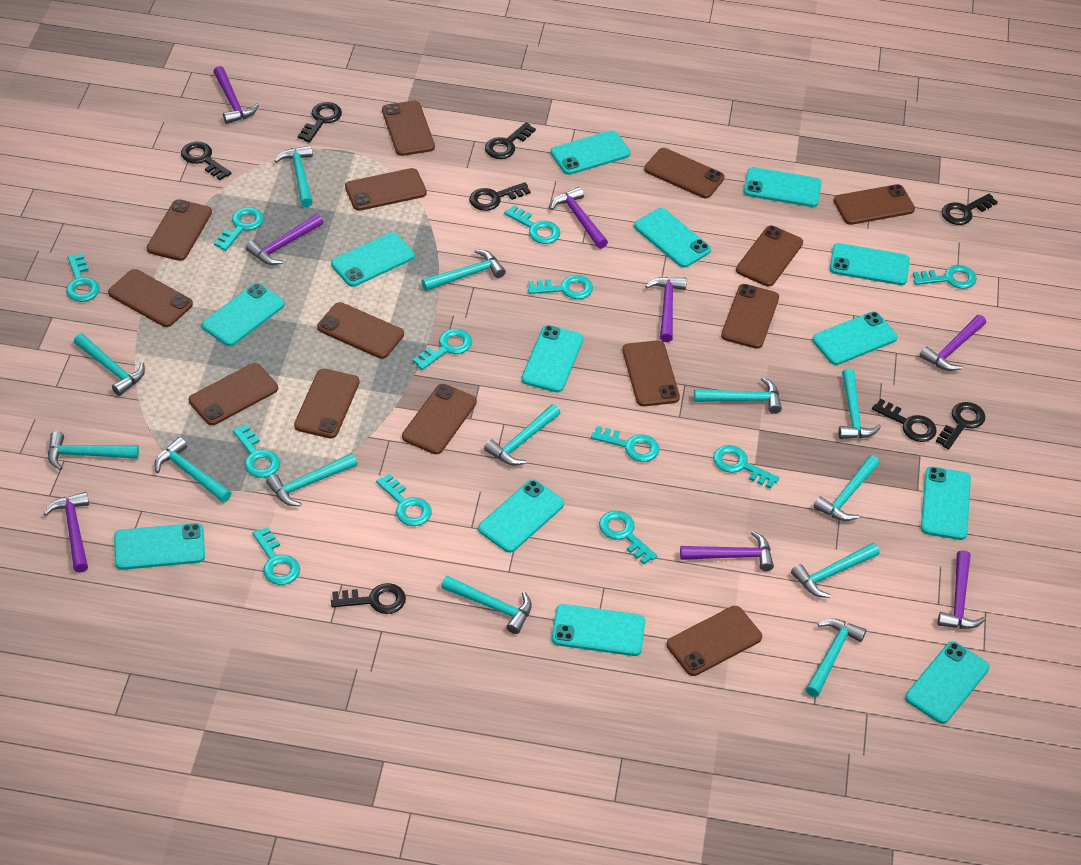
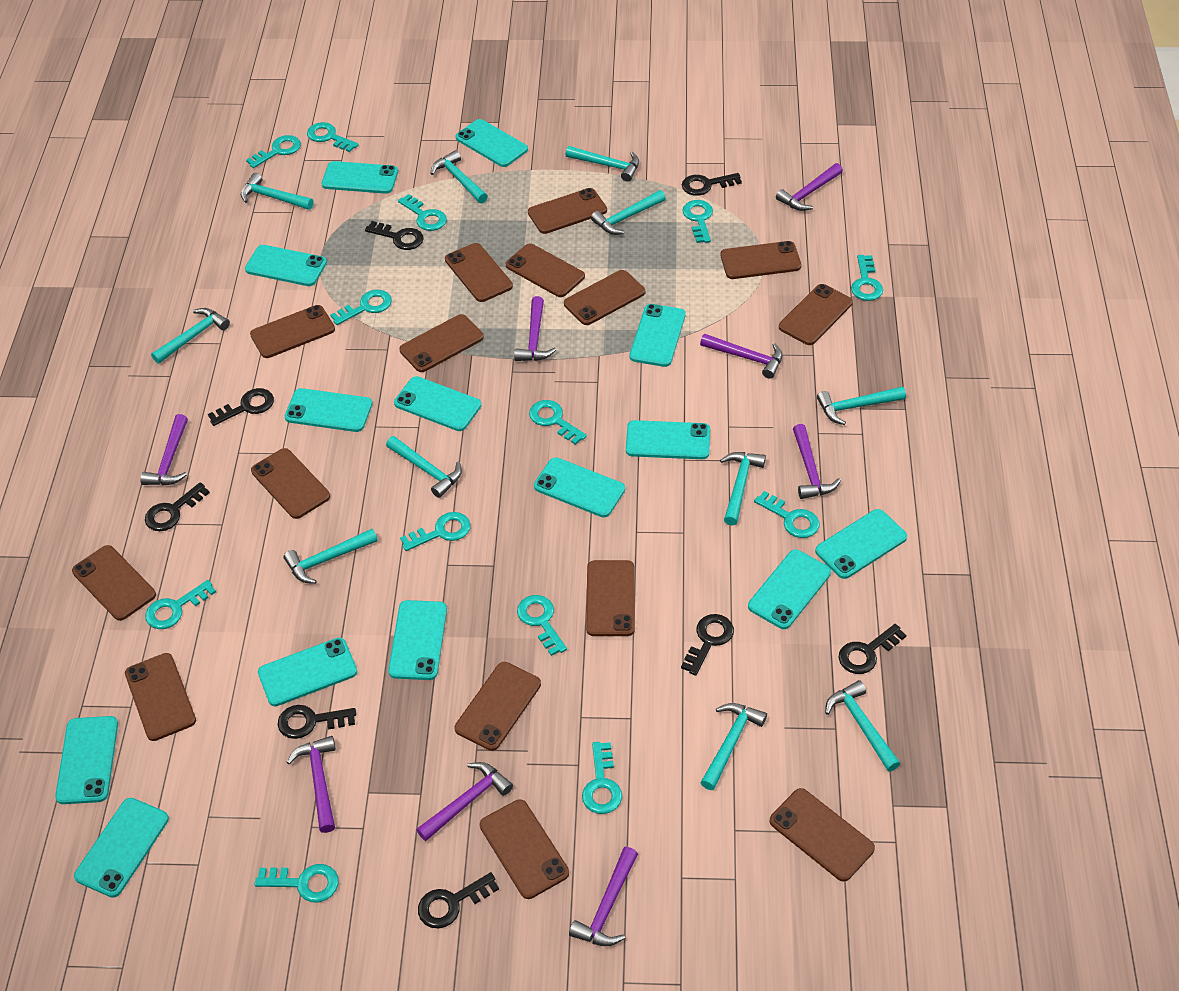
brown phone: 14 -> 15
turquoise hammer: 13 -> 11
turquoise key: 12 -> 13
turquoise phone: 13 -> 14

